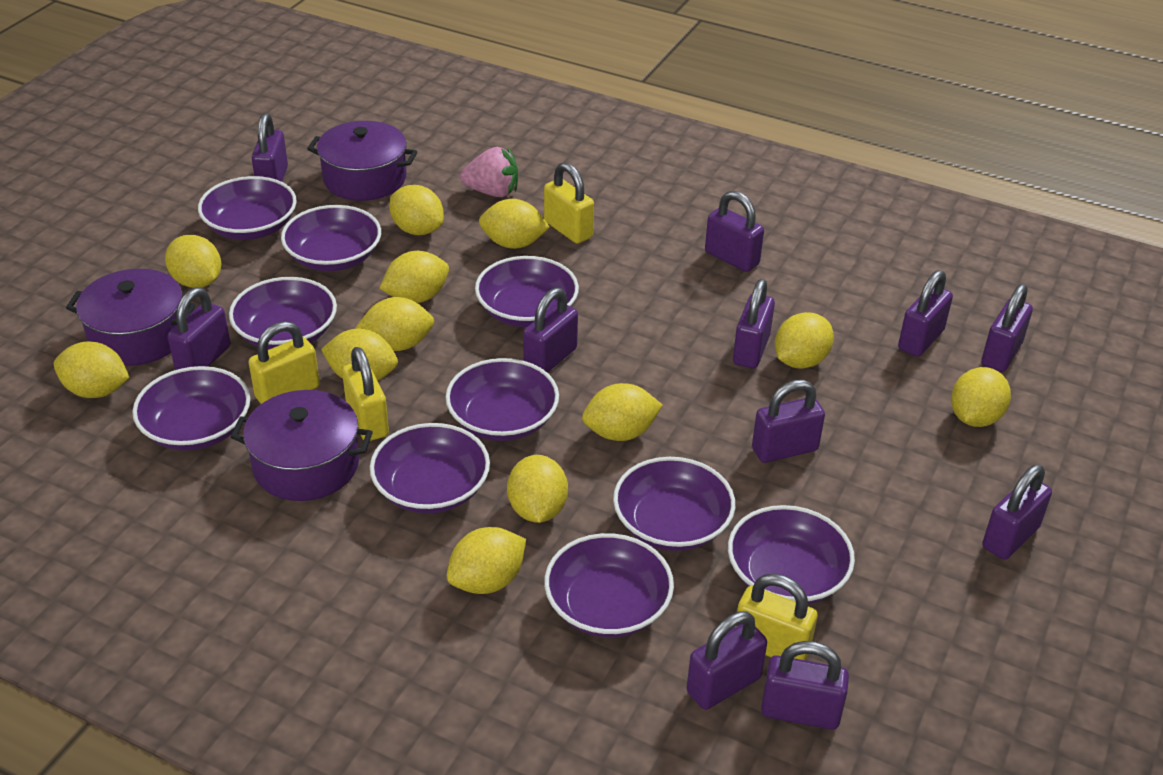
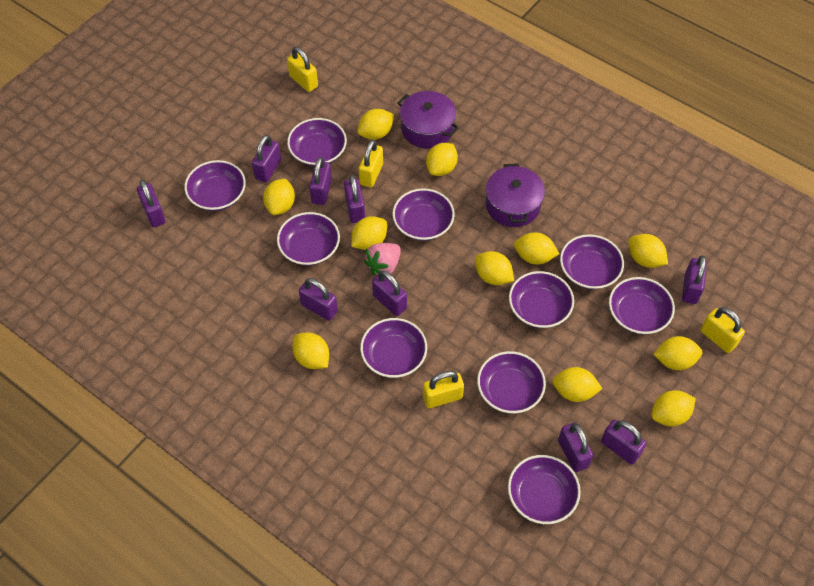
purple padlock: 11 -> 9
purple pot: 3 -> 2
yellow lemon: 12 -> 11

